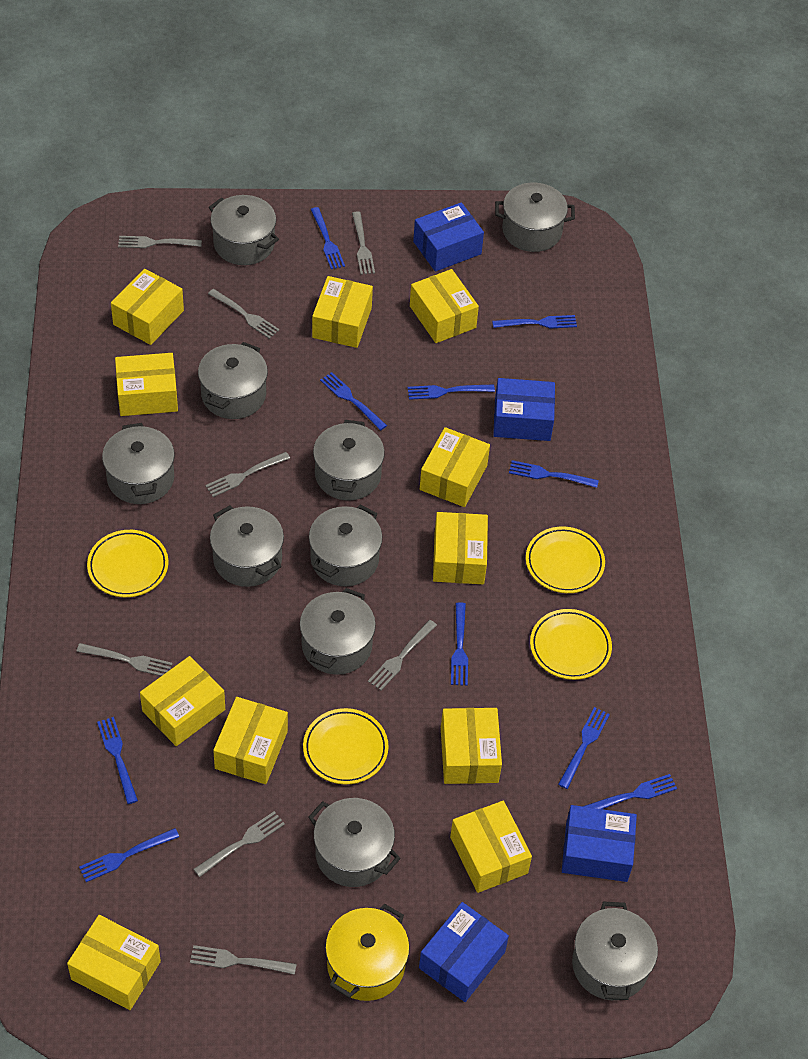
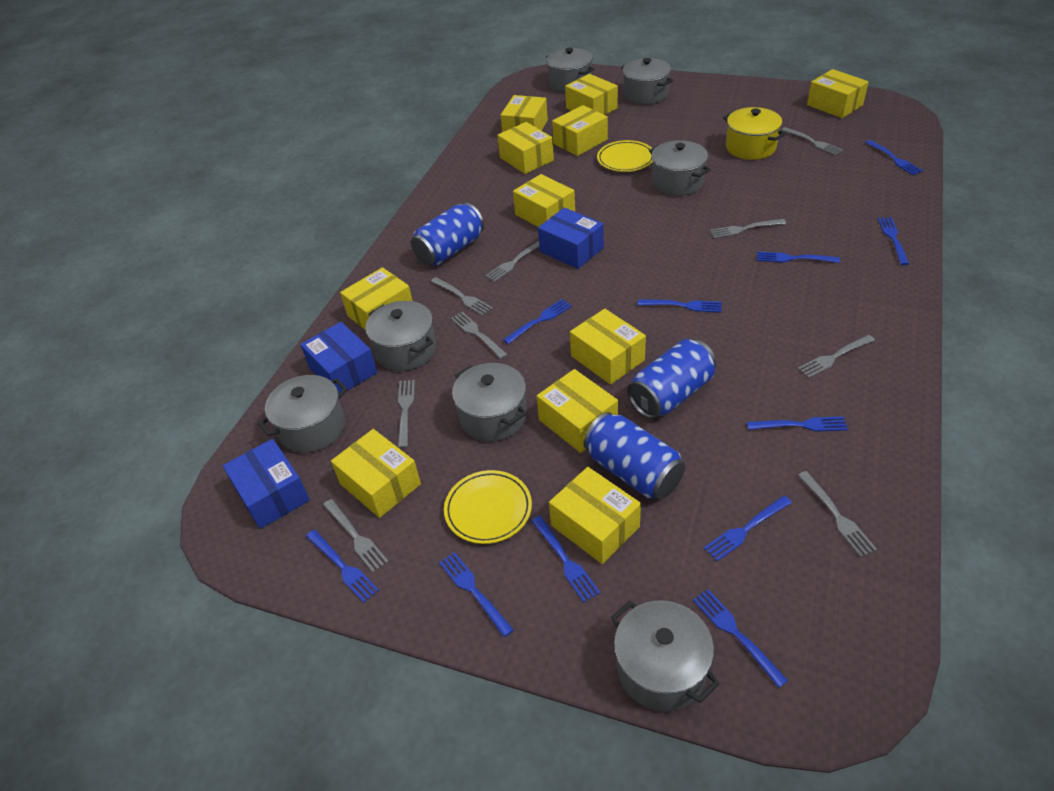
blue box: 4 -> 3
blue can: 0 -> 3
blue fork: 10 -> 11
grey fork: 8 -> 9
grey pot: 10 -> 7
yellow plate: 4 -> 2

